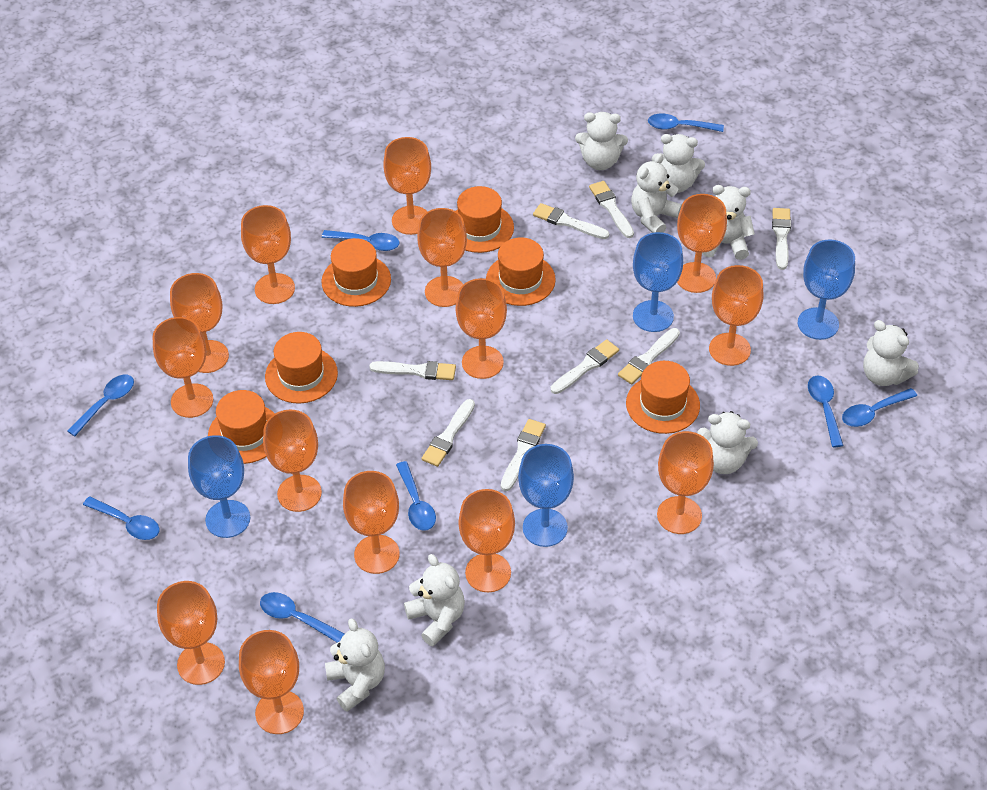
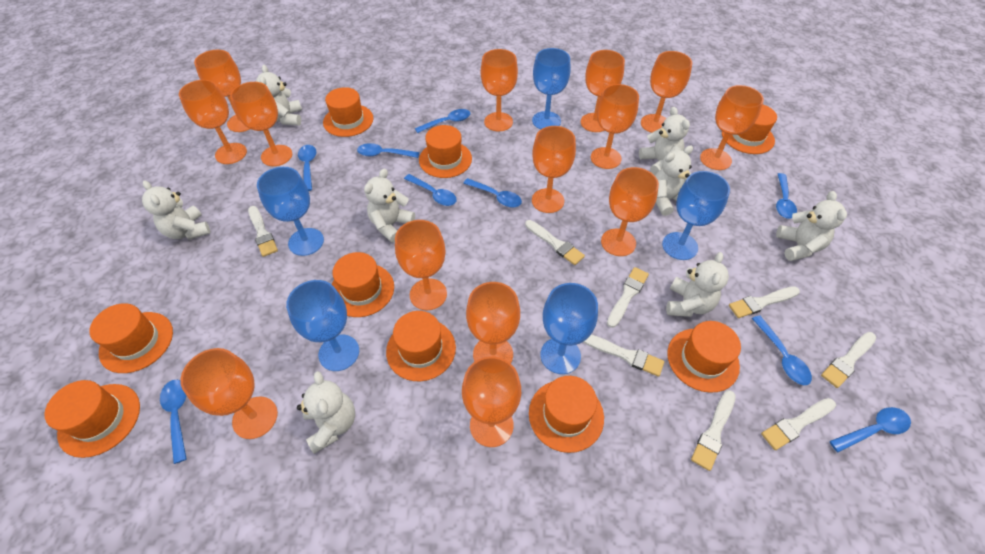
blue goblet: 4 -> 5
blue spoon: 8 -> 9
orange hat: 6 -> 9

